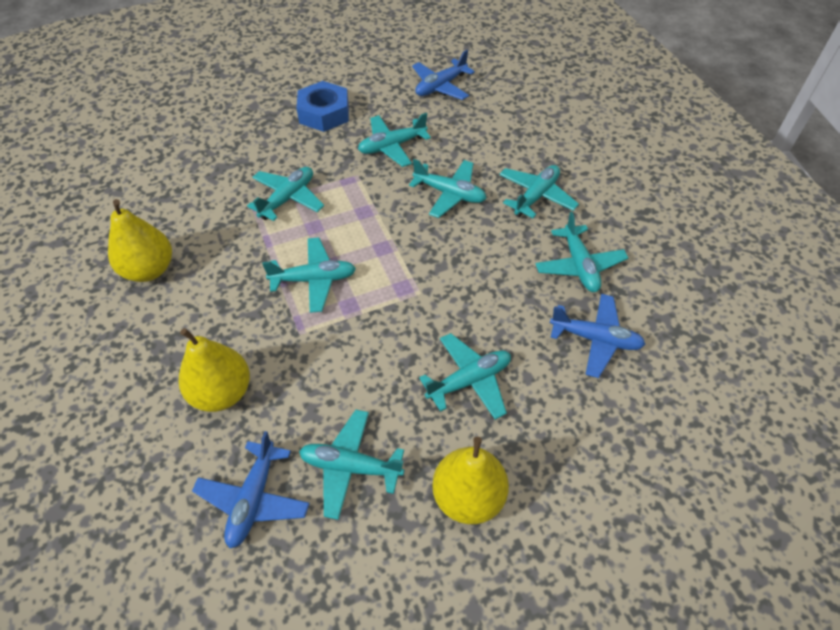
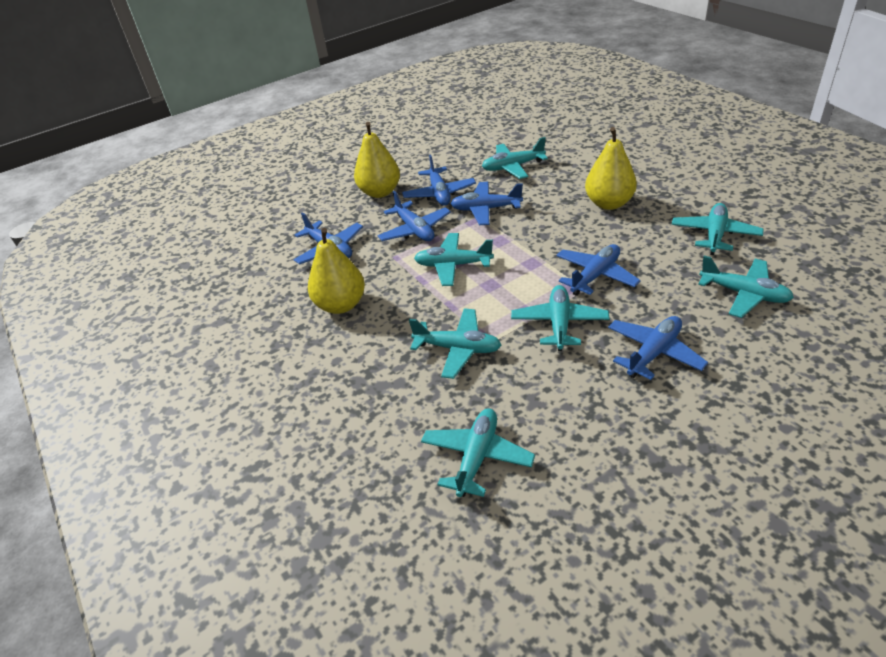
blue nut: 1 -> 0
blue plane: 3 -> 6
turquoise plane: 8 -> 7

